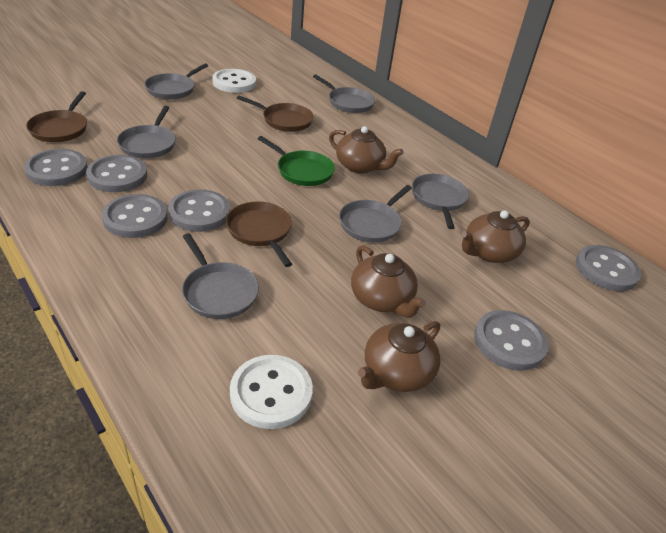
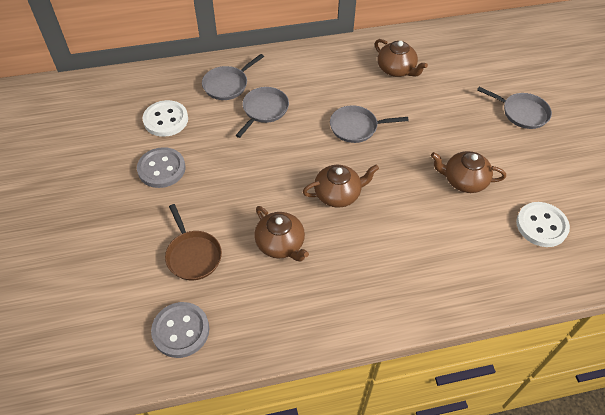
brown pan: 3 -> 1
green pan: 1 -> 0
grey button: 6 -> 2
grey pan: 6 -> 4

